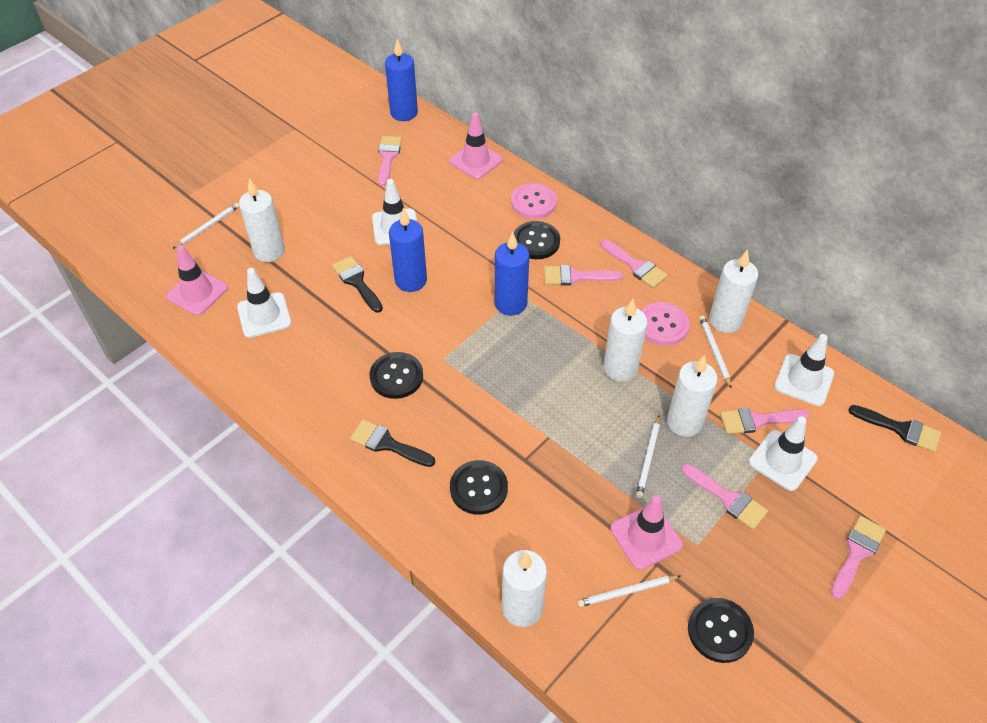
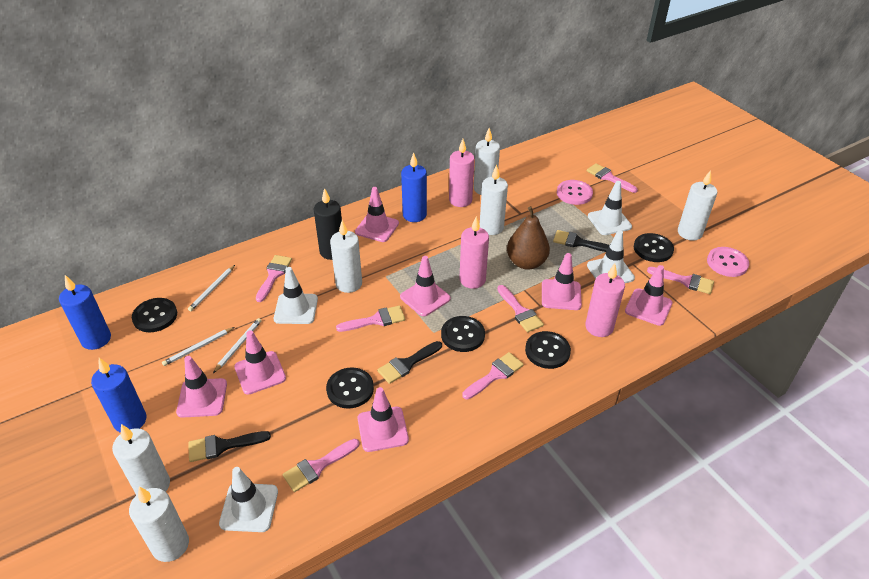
black button: 4 -> 5
black candle: 0 -> 1
brown pear: 0 -> 1
pink brush: 6 -> 7
pink candle: 0 -> 3
pink traffic cone: 3 -> 7
white candle: 5 -> 6
white pencil: 4 -> 3

